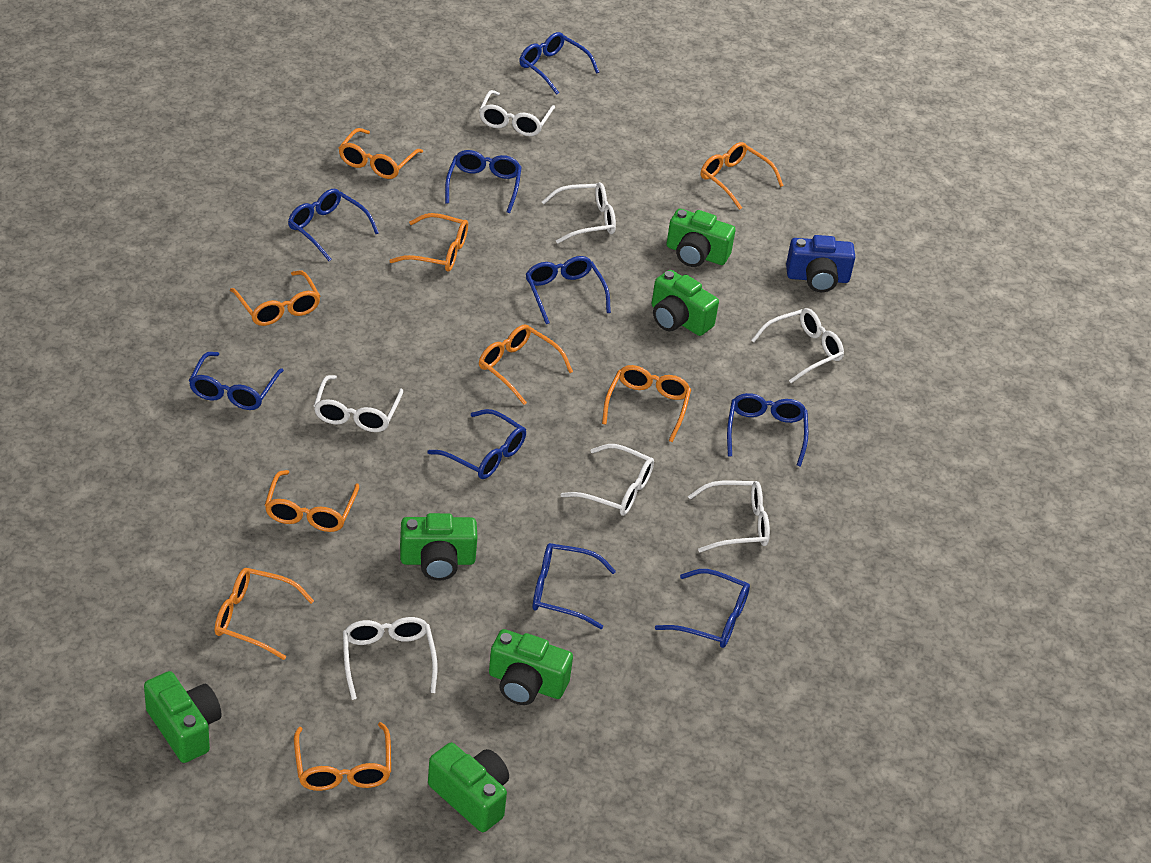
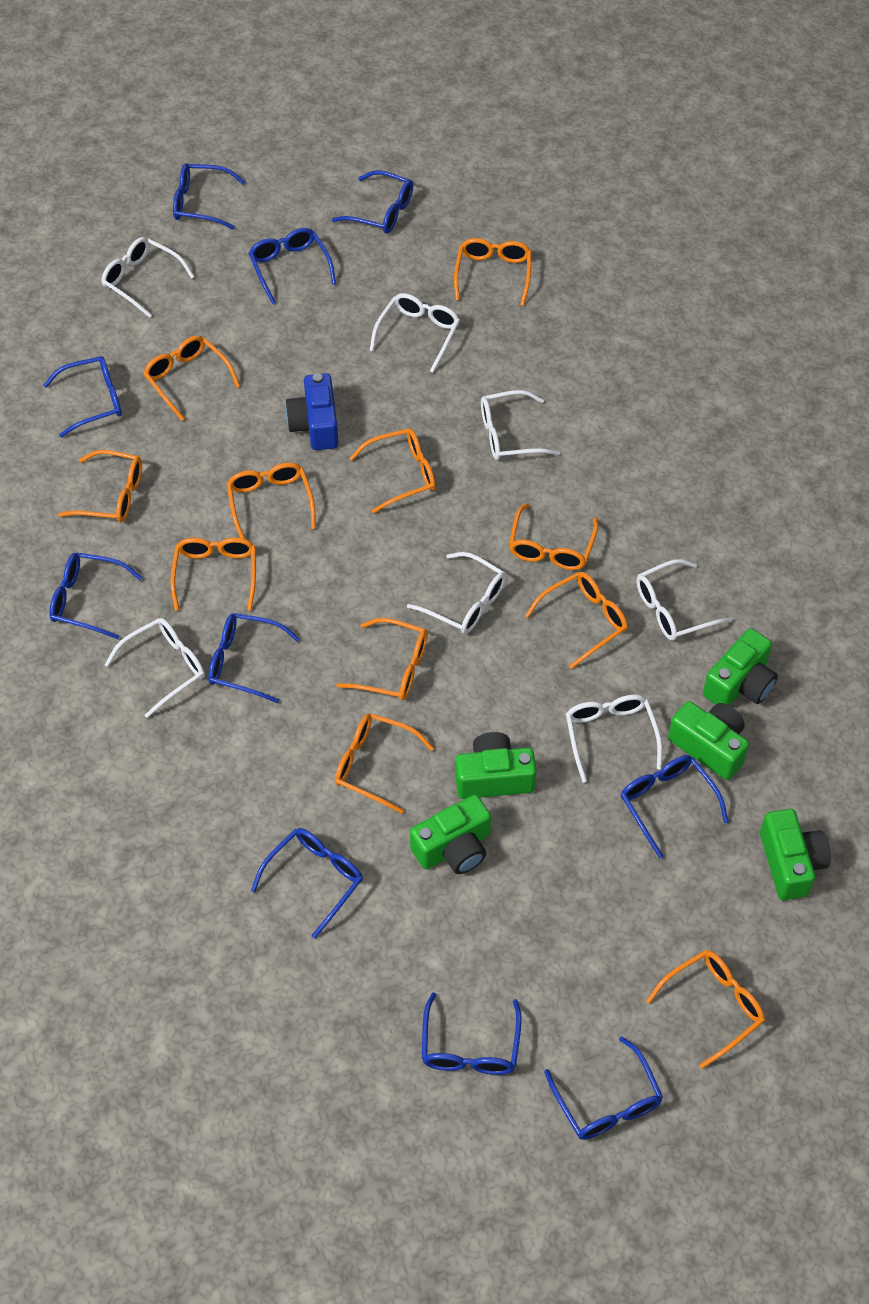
blue glasses: 9 -> 10
green camera: 6 -> 5
orange glasses: 9 -> 11

